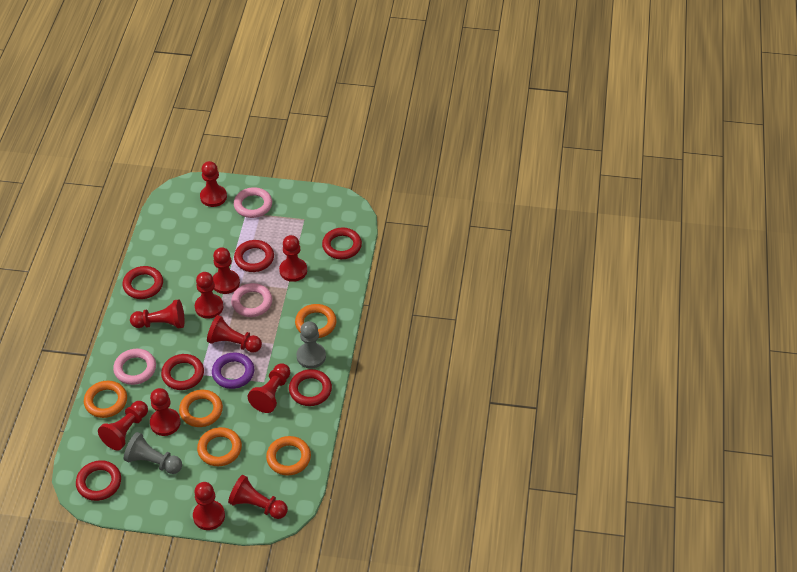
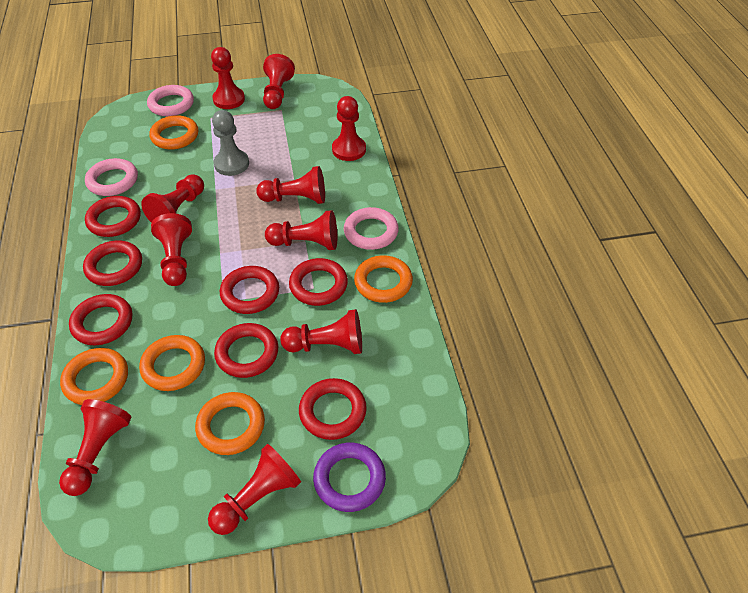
grey pawn: 2 -> 1
red pawn: 11 -> 10
red ring: 6 -> 7

